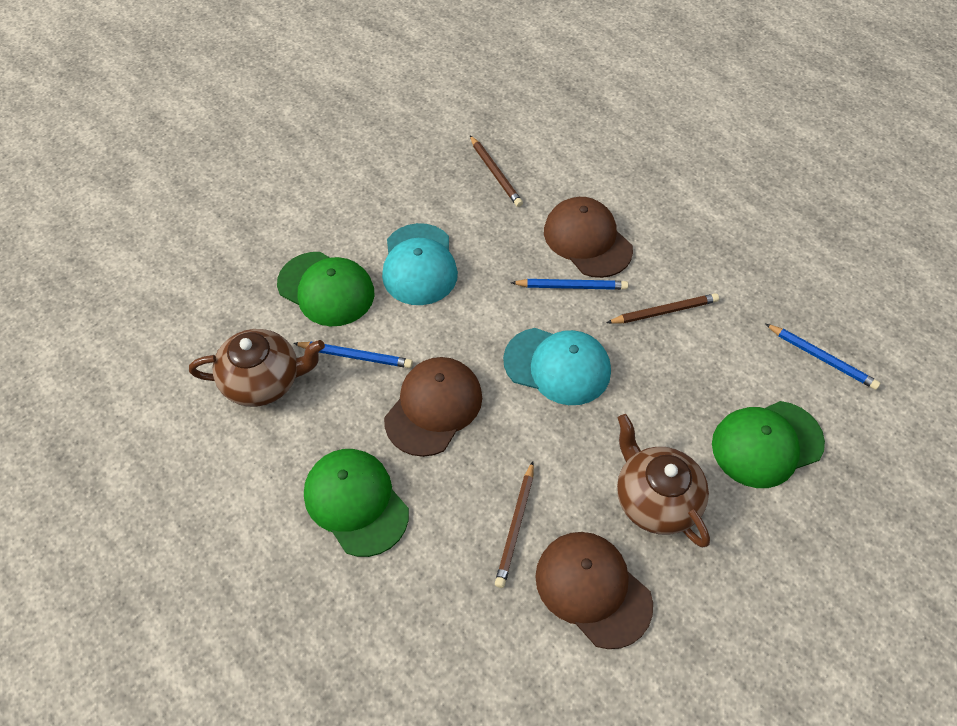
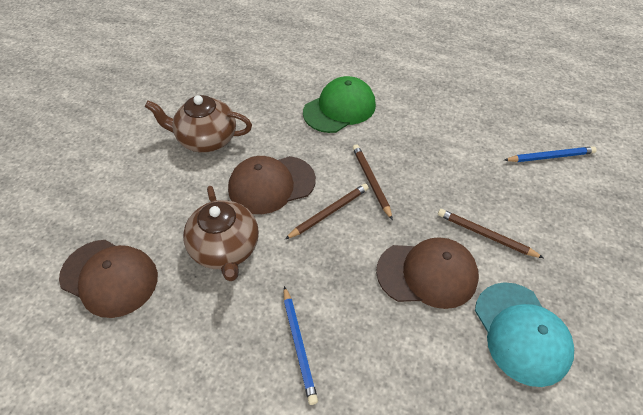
blue pencil: 3 -> 2
green cap: 3 -> 1
turquoise cap: 2 -> 1

